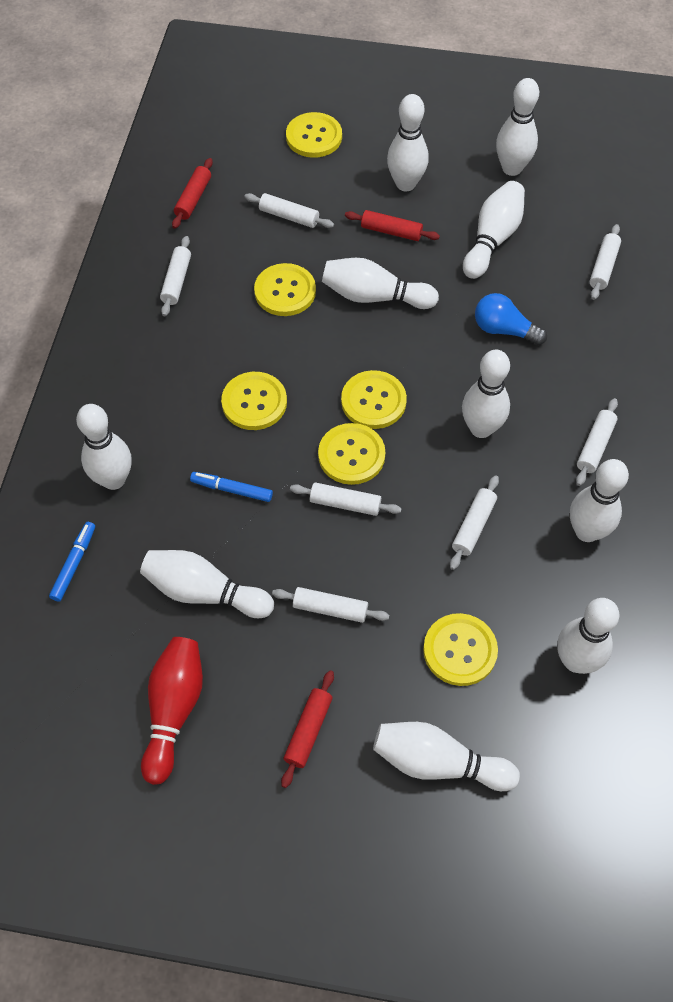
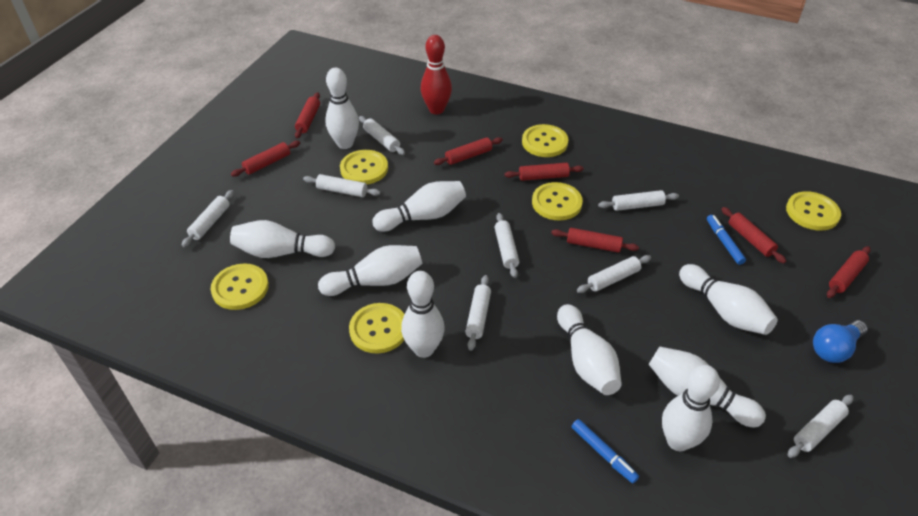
red rolling pin: 3 -> 7
white bowling pin: 10 -> 9
white rolling pin: 7 -> 8

